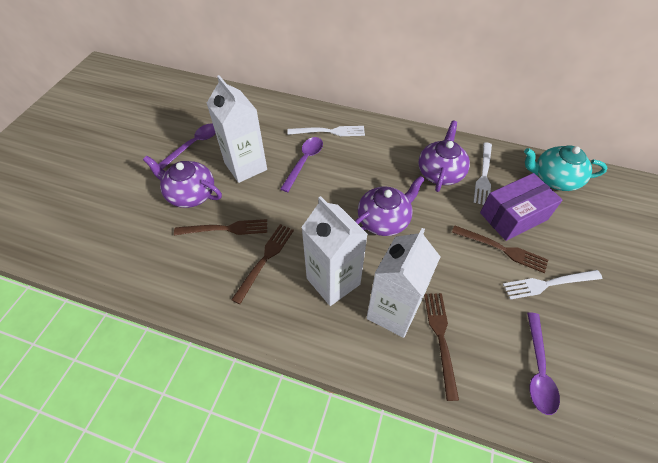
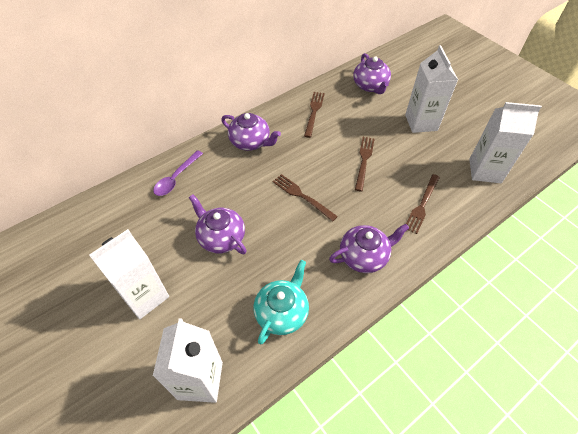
purple box: 1 -> 0
purple spoon: 3 -> 1
purple teapot: 3 -> 4
white carton: 3 -> 4
white fork: 3 -> 0

